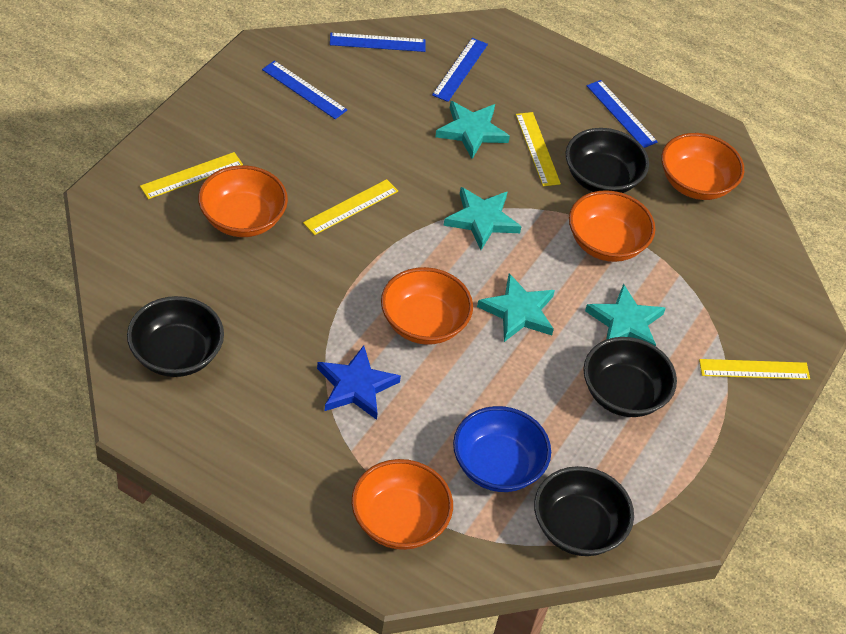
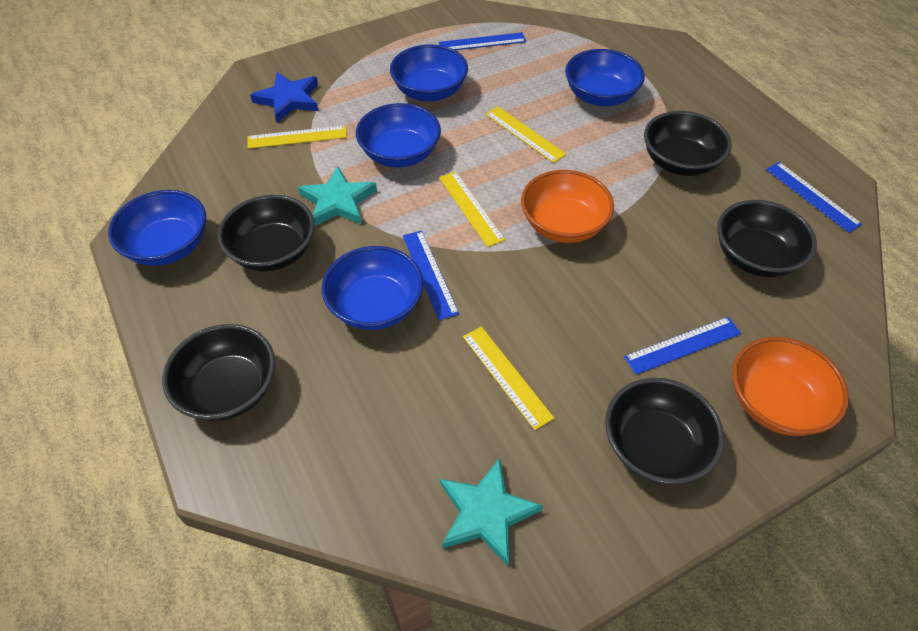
black bowl: 4 -> 5
blue bowl: 1 -> 5
orange bowl: 5 -> 2
turquoise star: 4 -> 2

